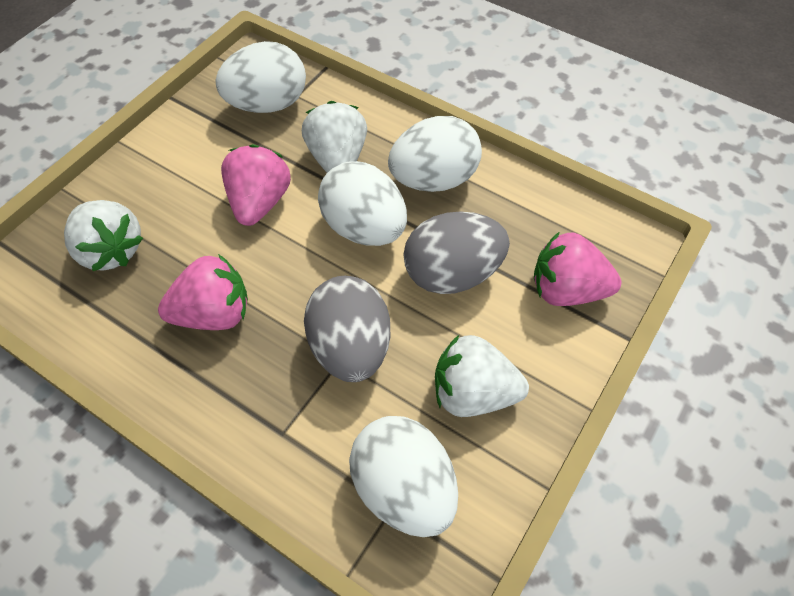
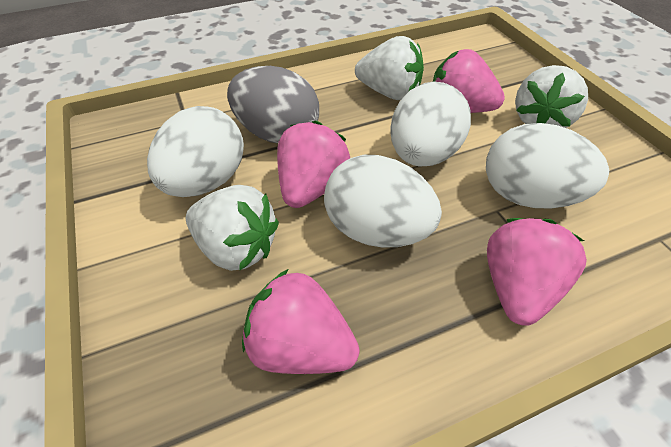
grey egg: 2 -> 1
pink strawberry: 3 -> 4

